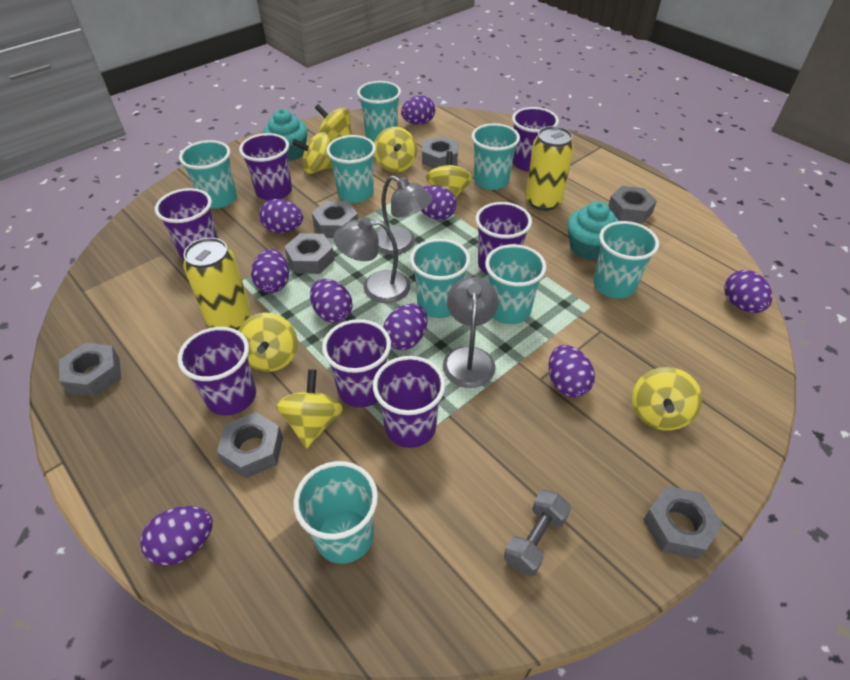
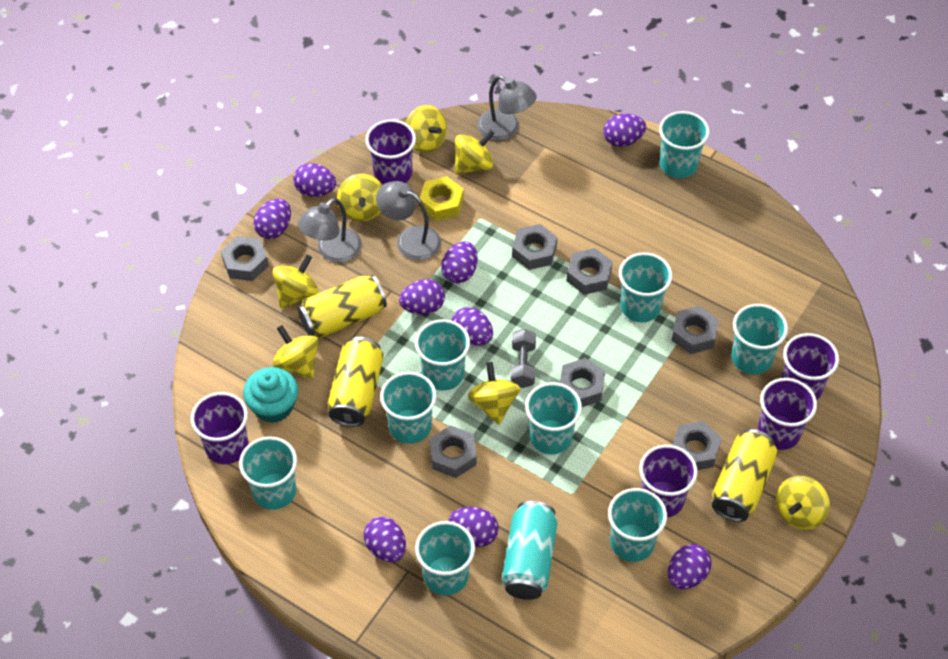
purple cup: 7 -> 5
turquoise can: 0 -> 1
turquoise cup: 8 -> 9
turquoise cupcake: 2 -> 1
yellow can: 2 -> 3
yellow nut: 0 -> 1

